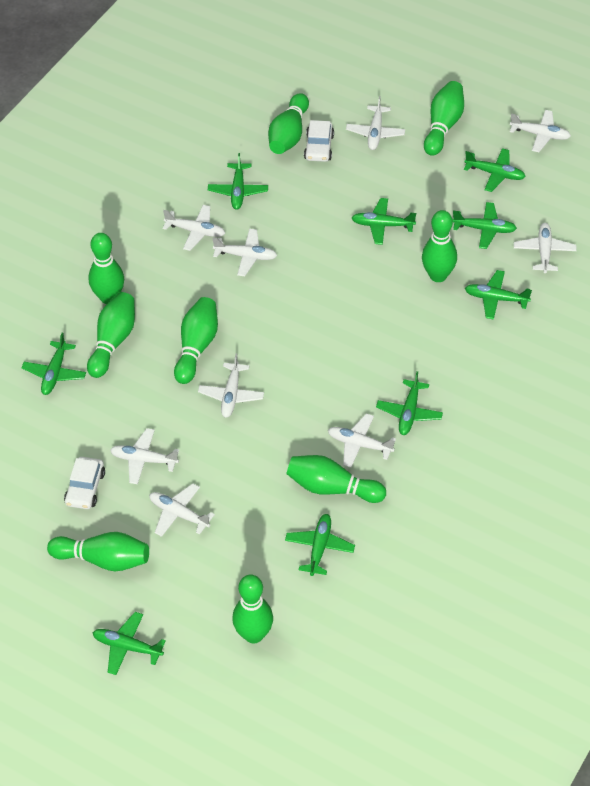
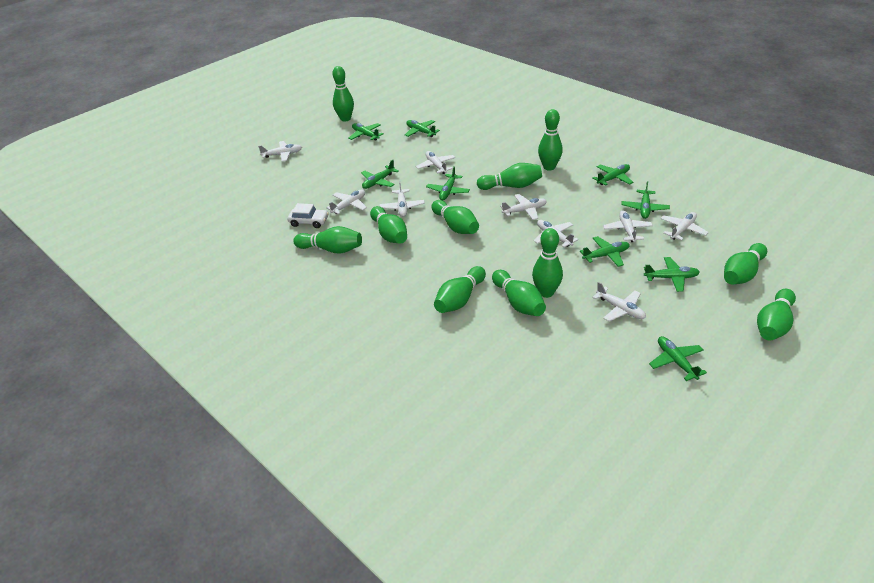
green bowling pin: 9 -> 11
white car: 2 -> 1

